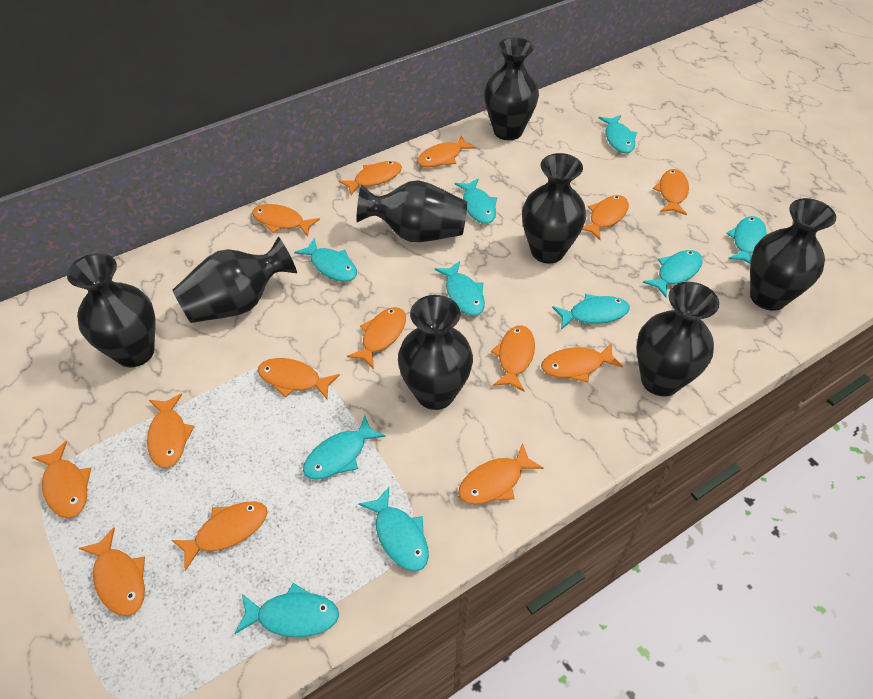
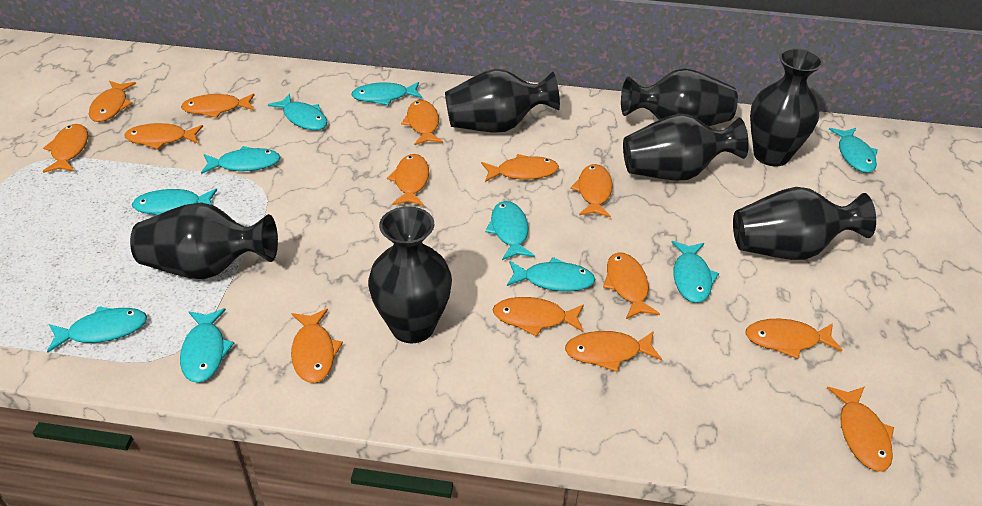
black vase: 8 -> 7

